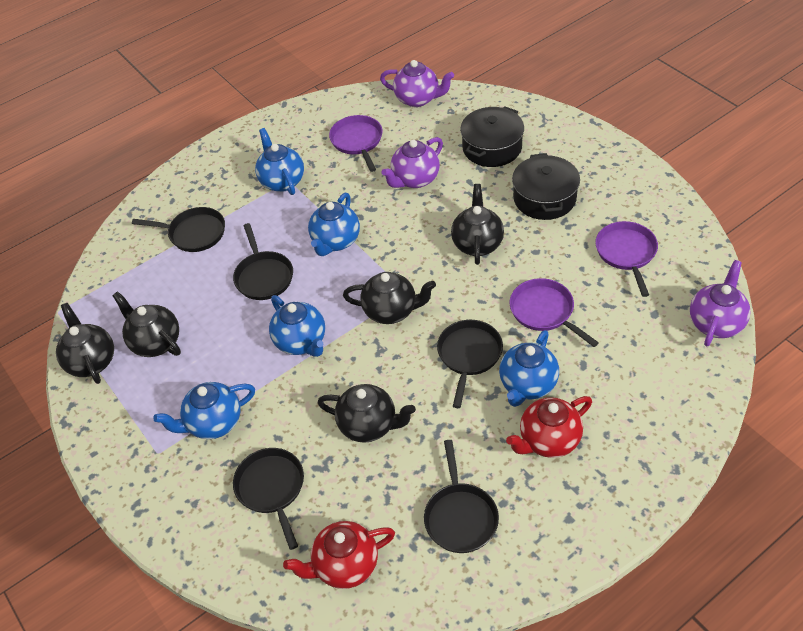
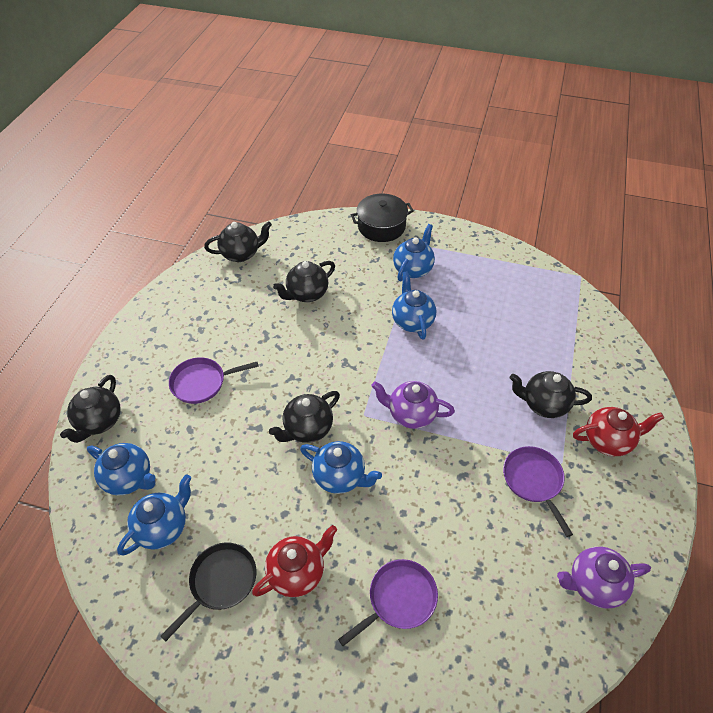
black pan: 5 -> 1
black pot: 2 -> 1
purple teapot: 3 -> 2

